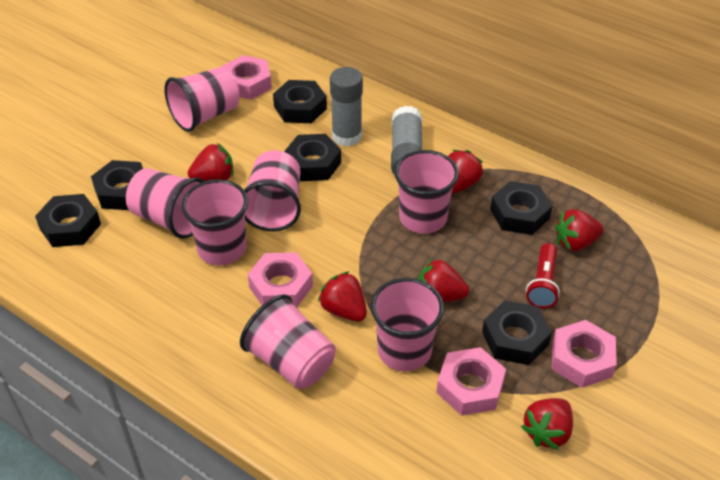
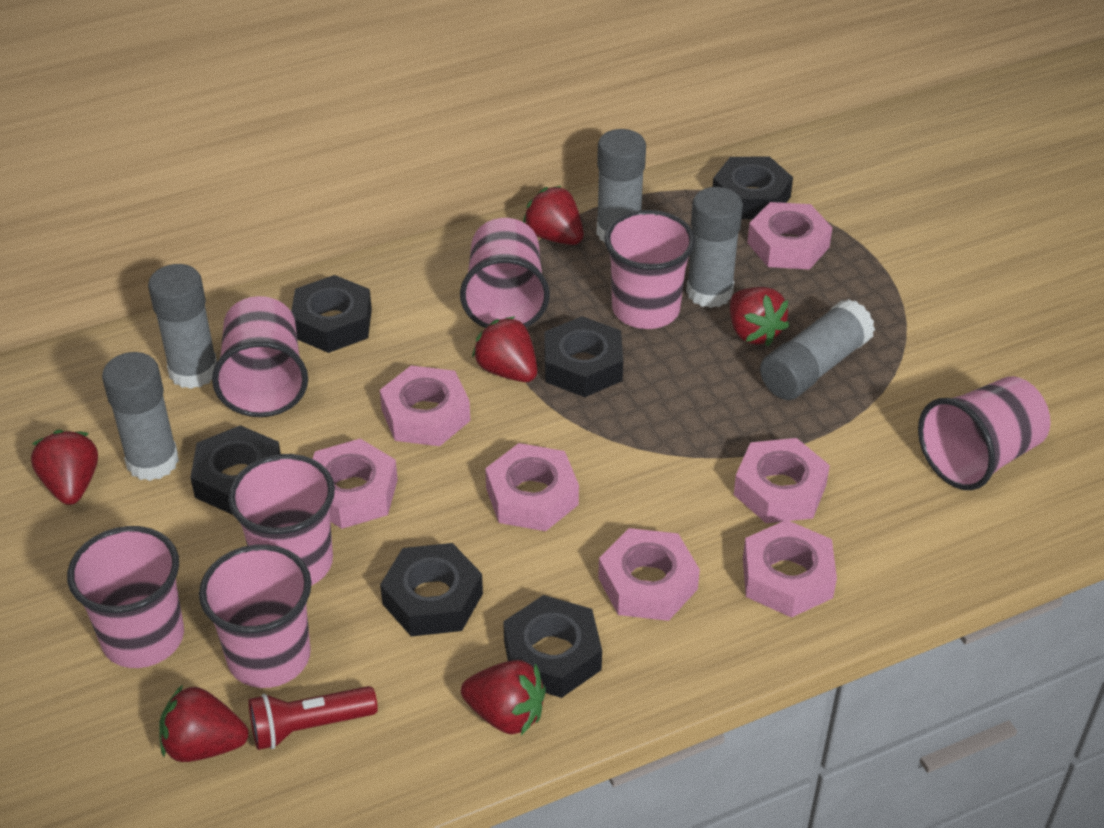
grey glue stick: 2 -> 5
pink nut: 4 -> 7

